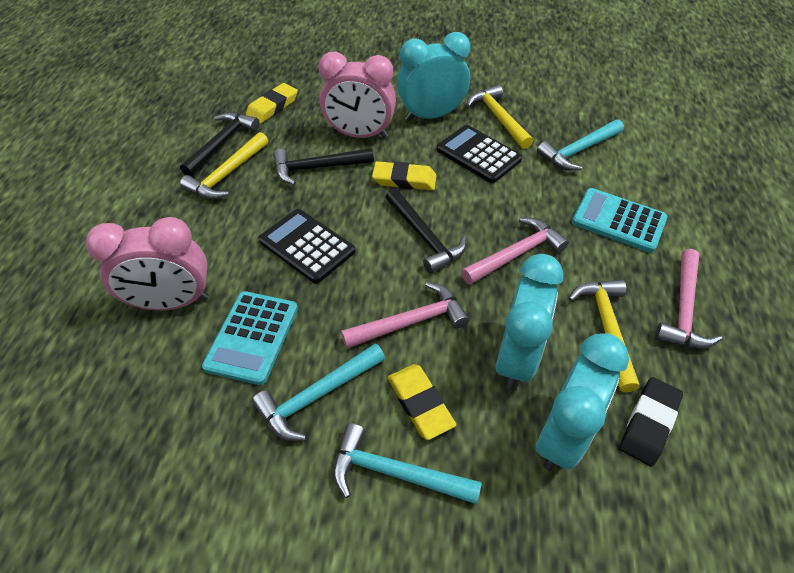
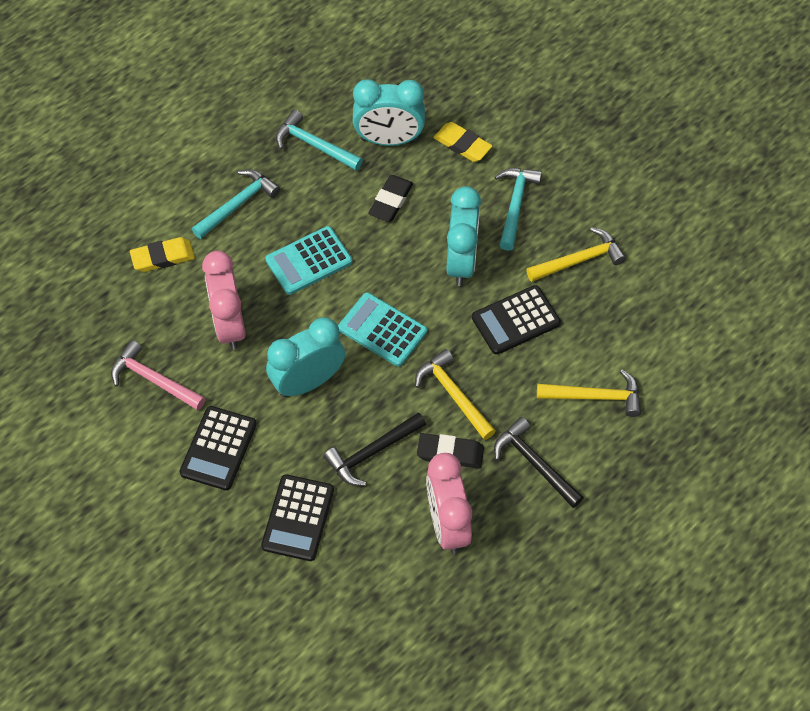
black calculator: 2 -> 3
black eraser: 1 -> 2
black hammer: 3 -> 2
pink hammer: 3 -> 1
yellow eraser: 3 -> 2

